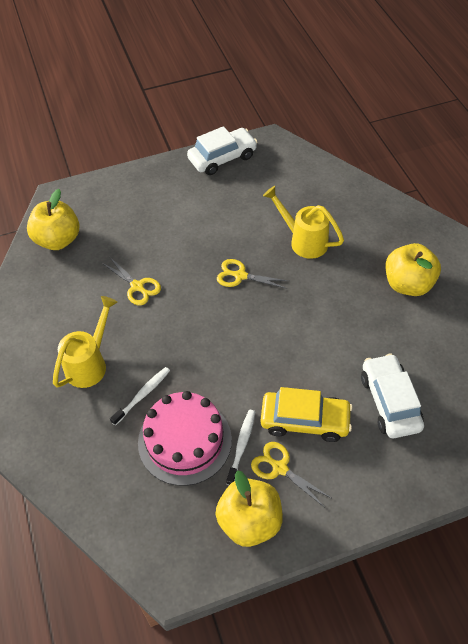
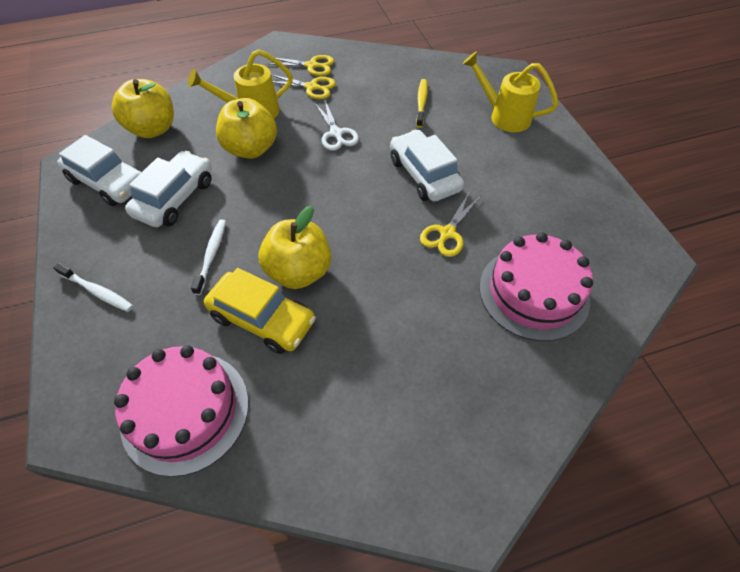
pink cake: 1 -> 2
white car: 2 -> 3
white scissors: 0 -> 1
yellow toothbrush: 0 -> 1

